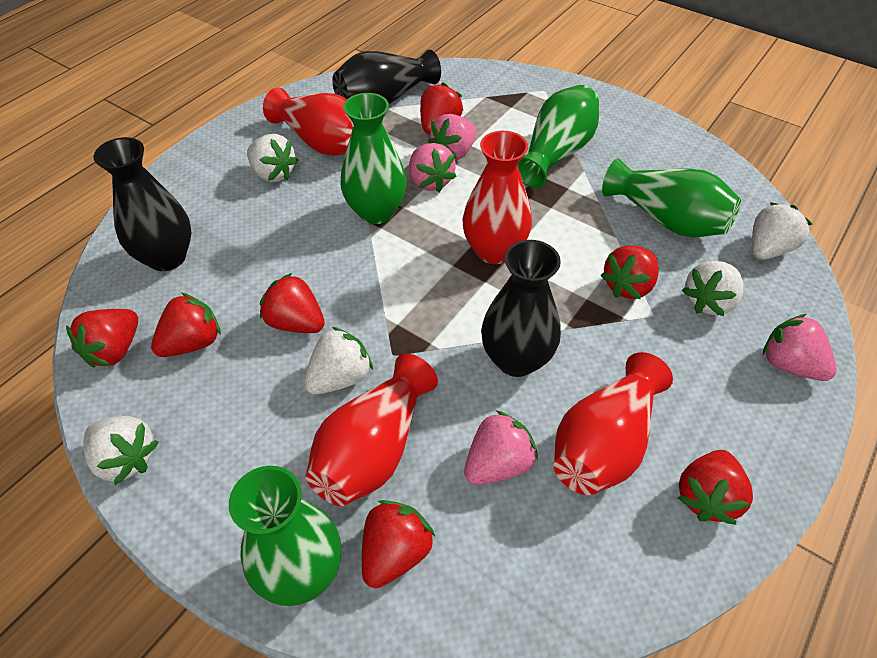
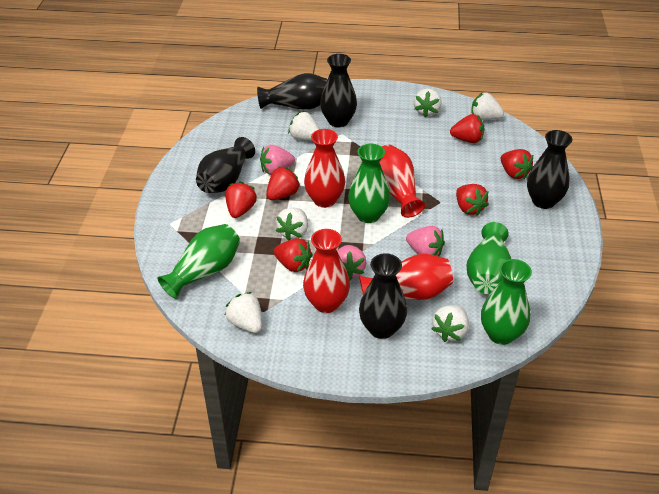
black vase: 3 -> 5
pink strawberry: 4 -> 3
red strawberry: 7 -> 6
white strawberry: 5 -> 6

